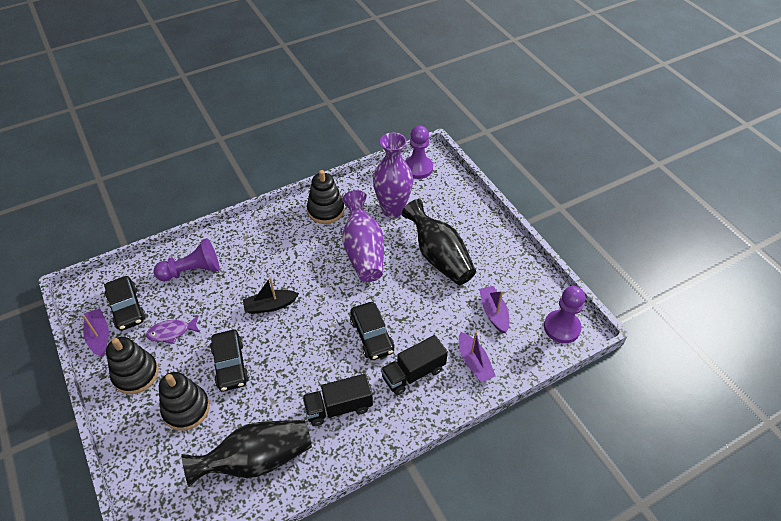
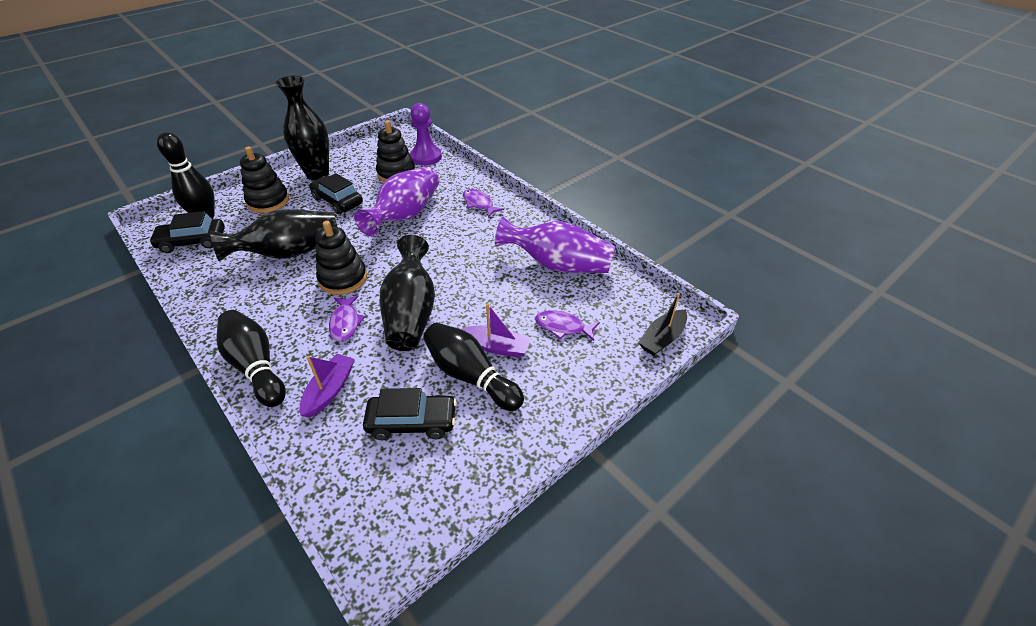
black bowling pin: 0 -> 3
black truck: 2 -> 0
black vase: 2 -> 3
purple boat: 3 -> 2
purple fish: 1 -> 3
purple pawn: 3 -> 1

